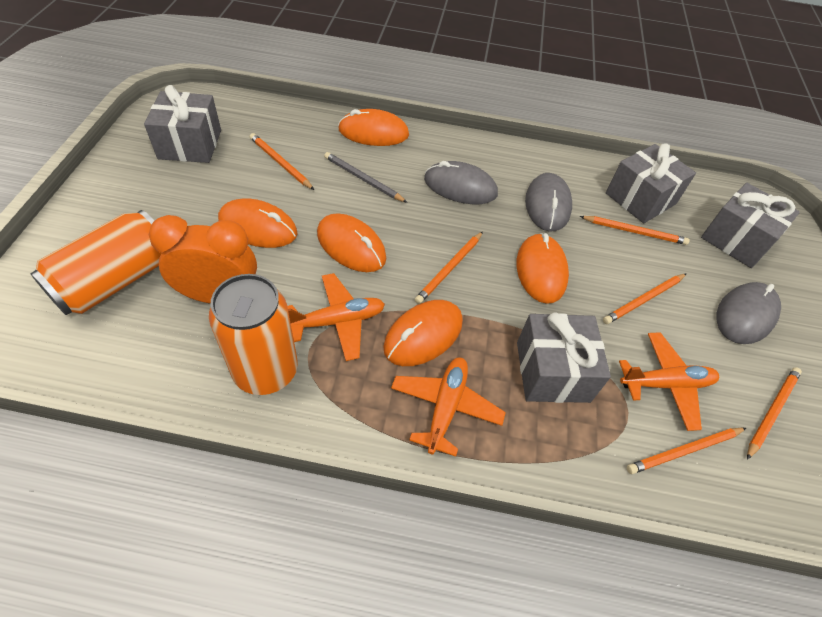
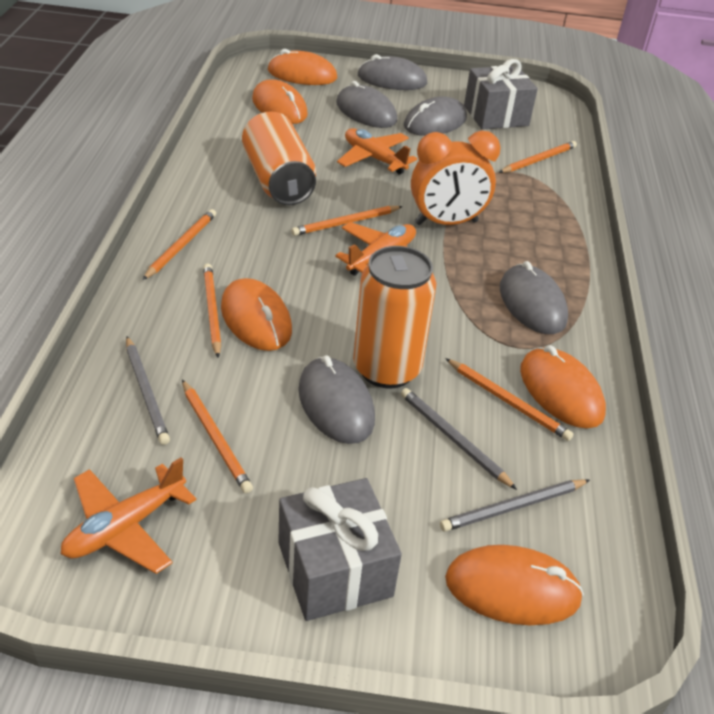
grey gift: 4 -> 2
grey mouse: 3 -> 5
grey pencil: 1 -> 3

